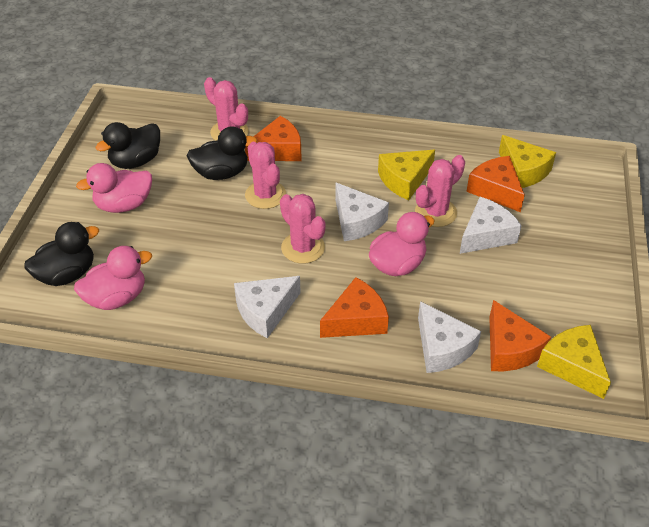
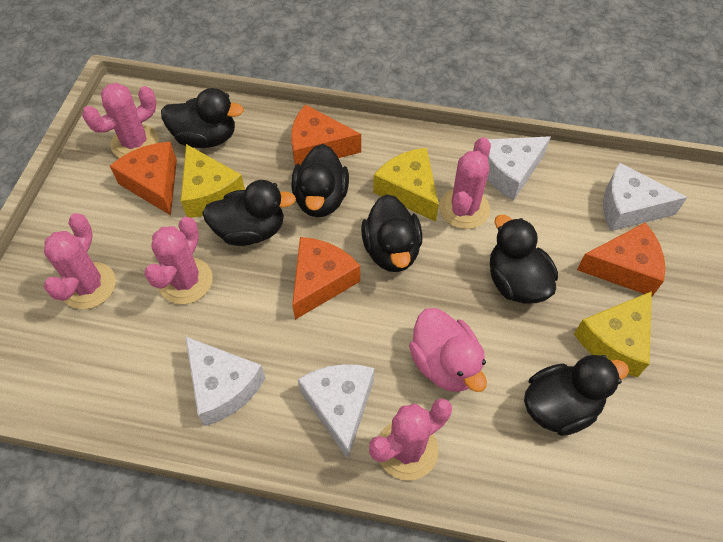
black duck: 3 -> 6
pink cactus: 4 -> 5
pink duck: 3 -> 1

